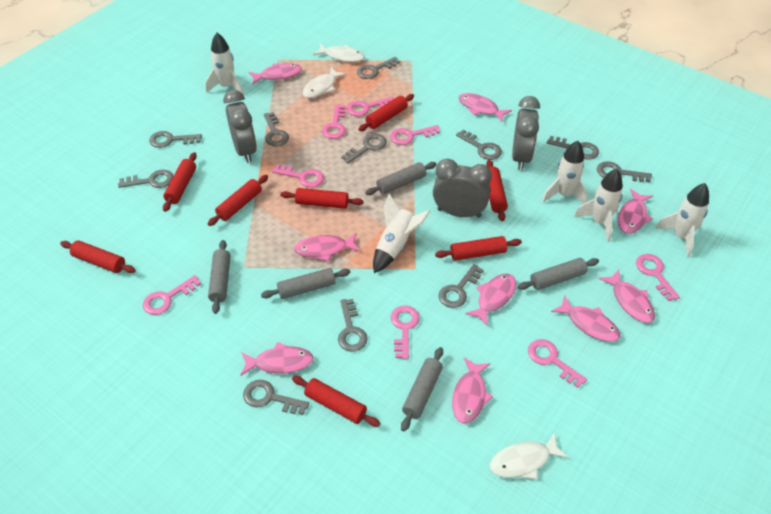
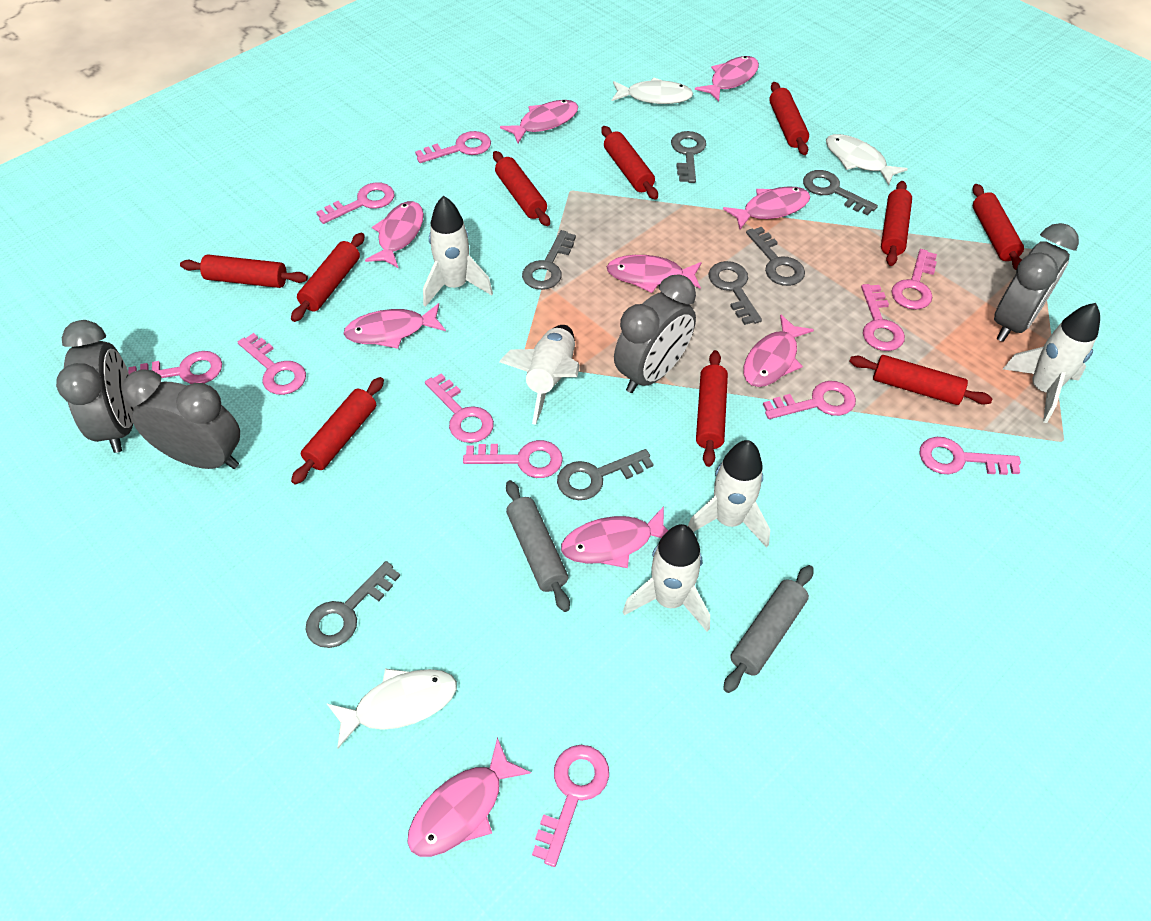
grey clock: 3 -> 4
grey key: 11 -> 7
grey rolling pin: 5 -> 2
pink key: 8 -> 11
red rolling pin: 8 -> 10

